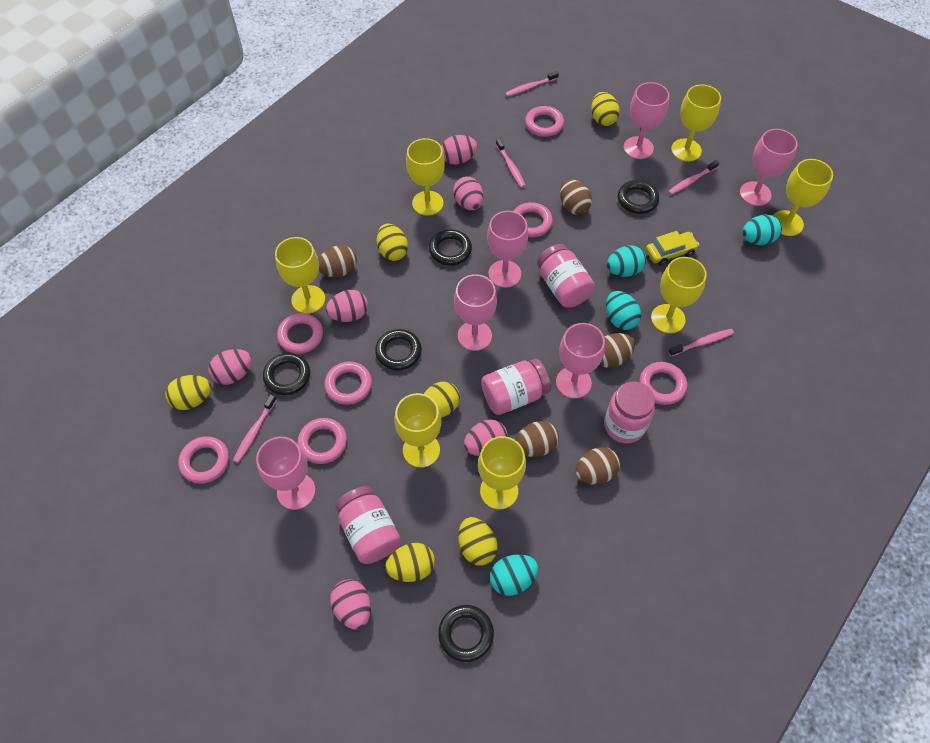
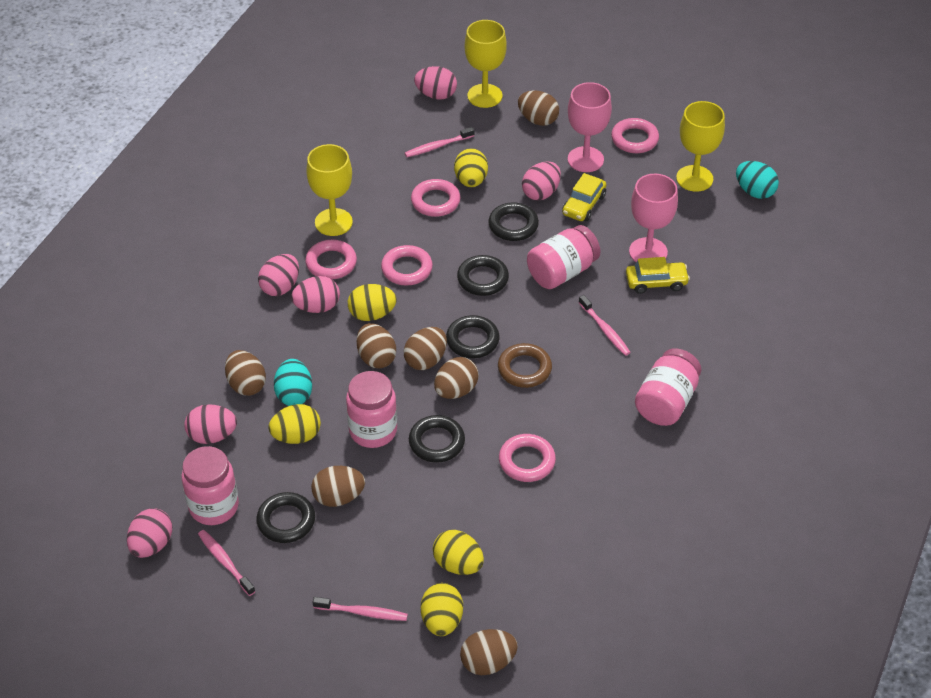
brown egg: 5 -> 7
brown ring: 0 -> 1
pink goblet: 6 -> 2
pink ring: 7 -> 5
pink toothbrush: 5 -> 4
turquoise egg: 4 -> 2
yellow car: 1 -> 2
yellow egg: 6 -> 5
yellow goblet: 7 -> 3

